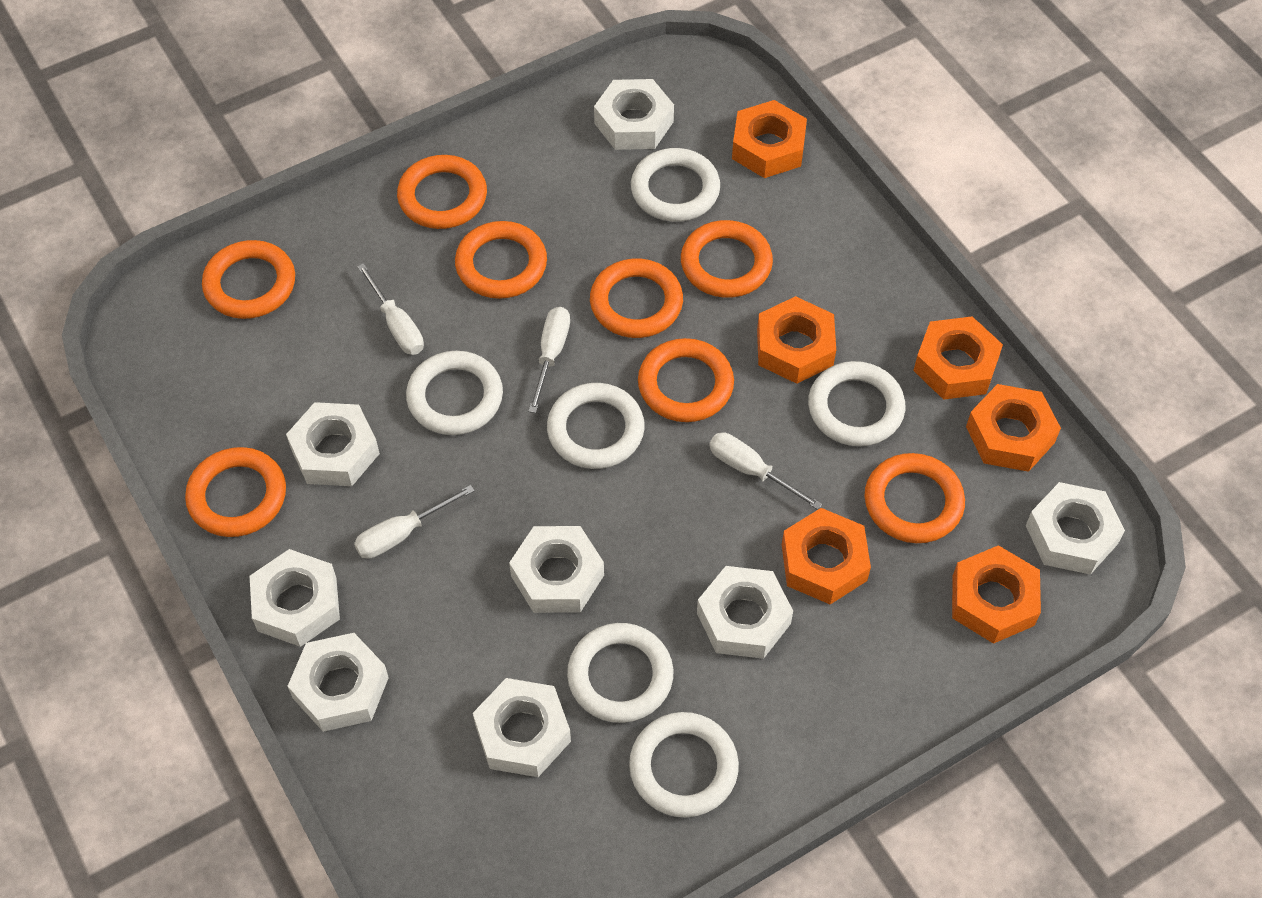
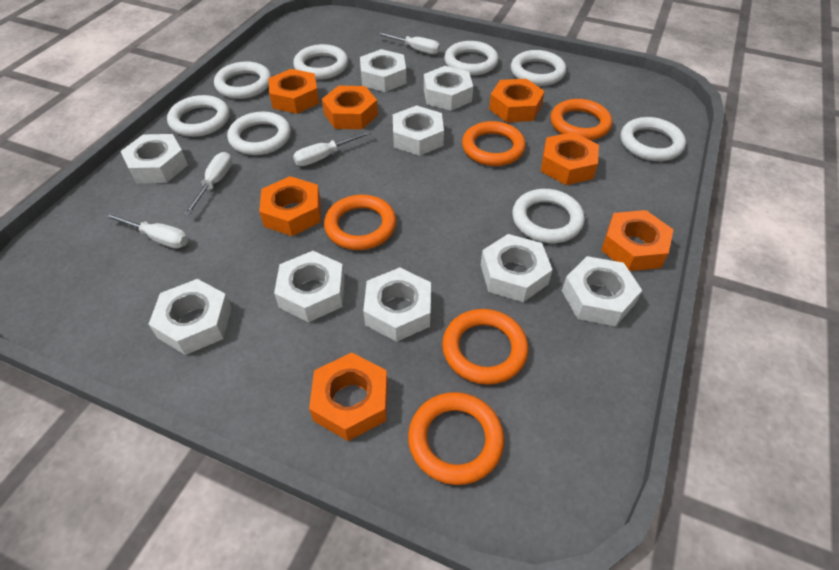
orange nut: 6 -> 7
orange ring: 8 -> 5
white nut: 8 -> 9
white ring: 6 -> 8

